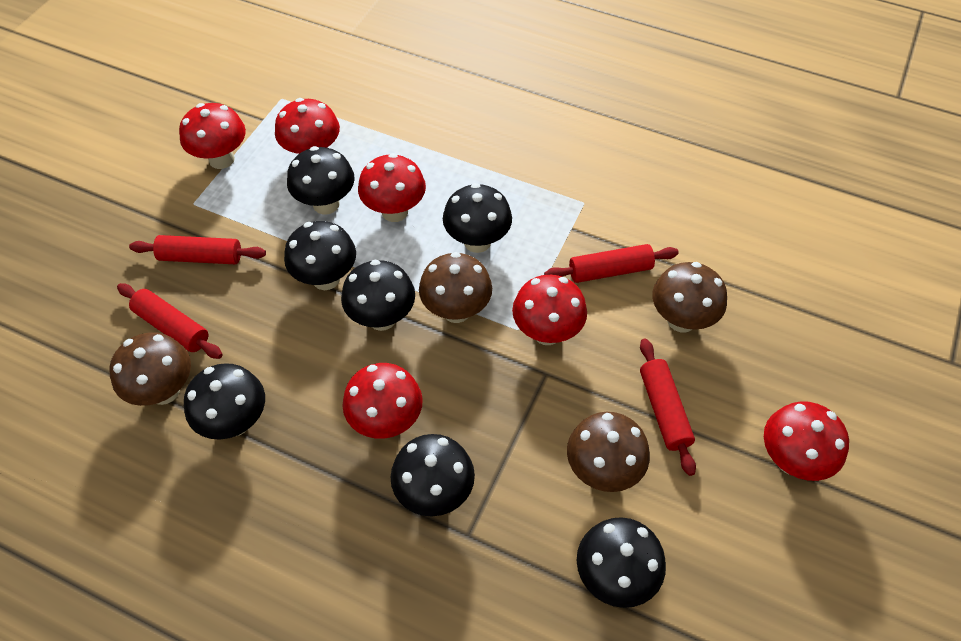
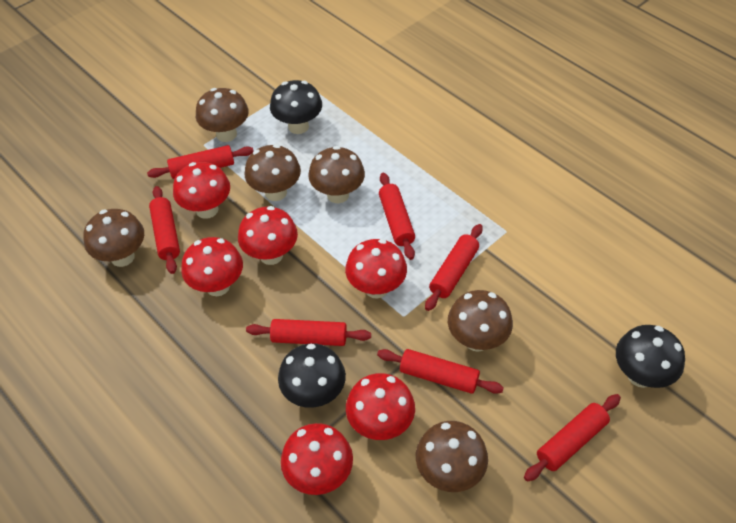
black mushroom: 7 -> 3
brown mushroom: 4 -> 6
red rolling pin: 4 -> 7

